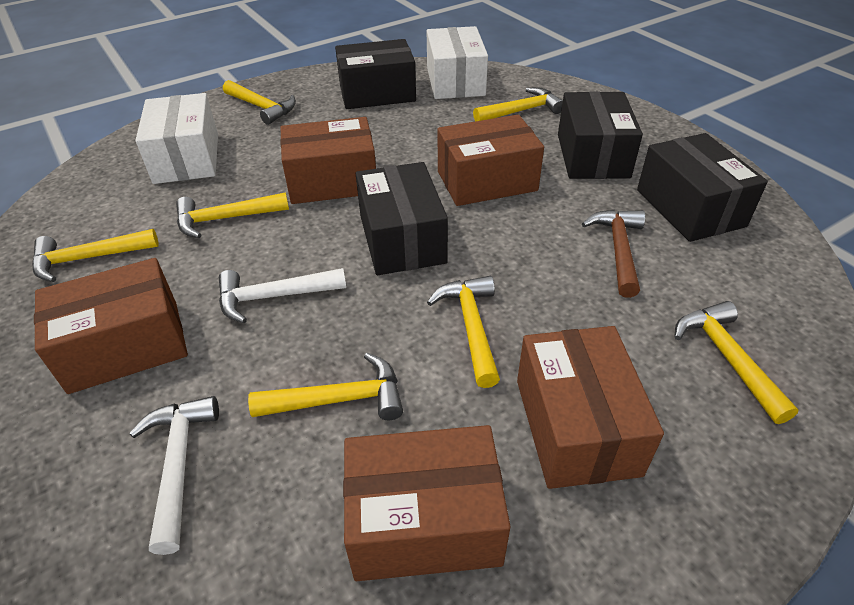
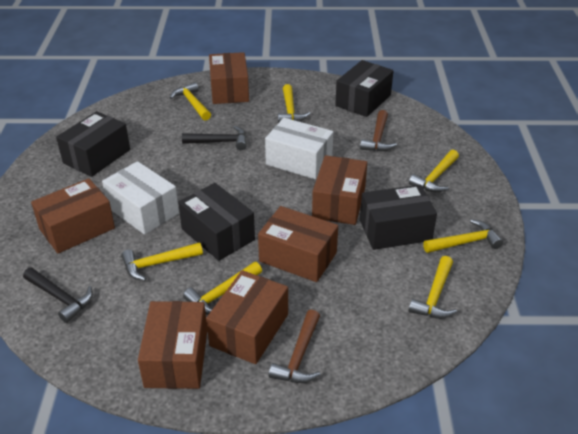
black hammer: 0 -> 2
brown box: 5 -> 6
brown hammer: 1 -> 2
white hammer: 2 -> 0

